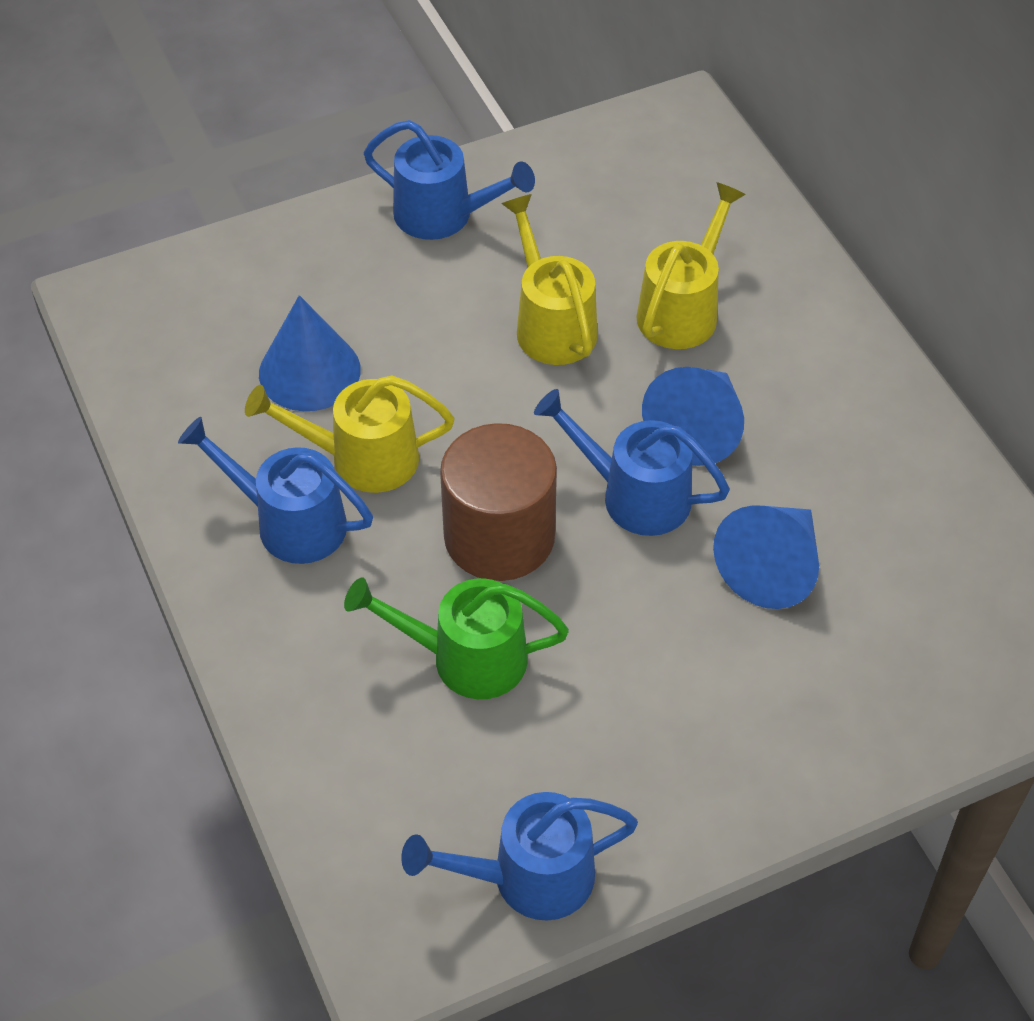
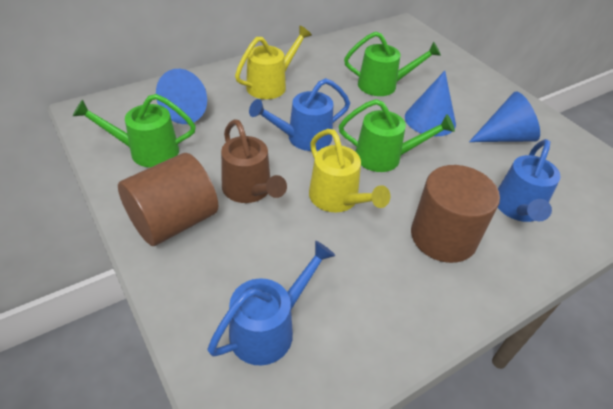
blue watering can: 4 -> 3
brown cylinder: 1 -> 2
brown watering can: 0 -> 1
green watering can: 1 -> 3
yellow watering can: 3 -> 2

